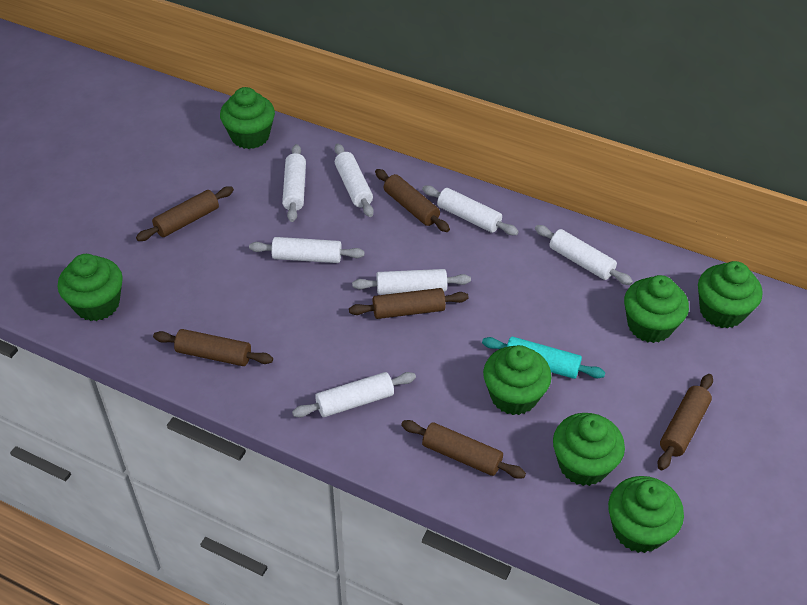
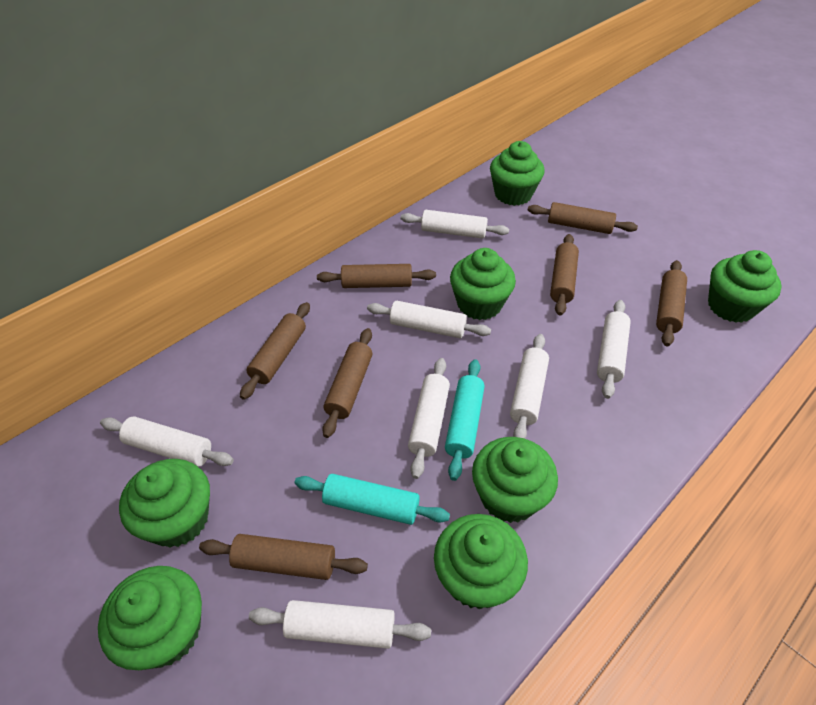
brown rolling pin: 6 -> 7
turquoise rolling pin: 1 -> 2

